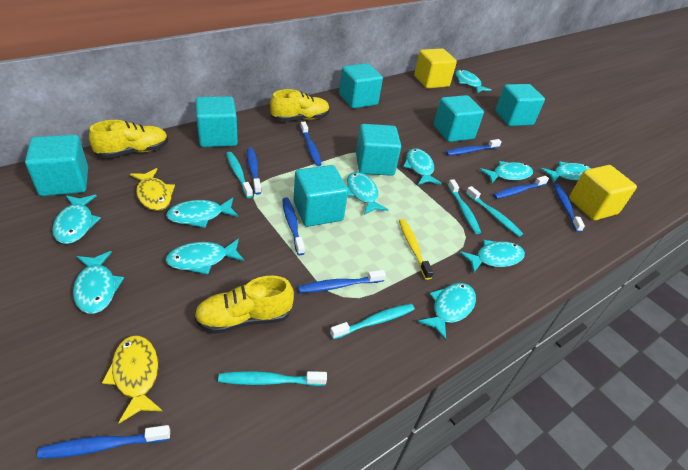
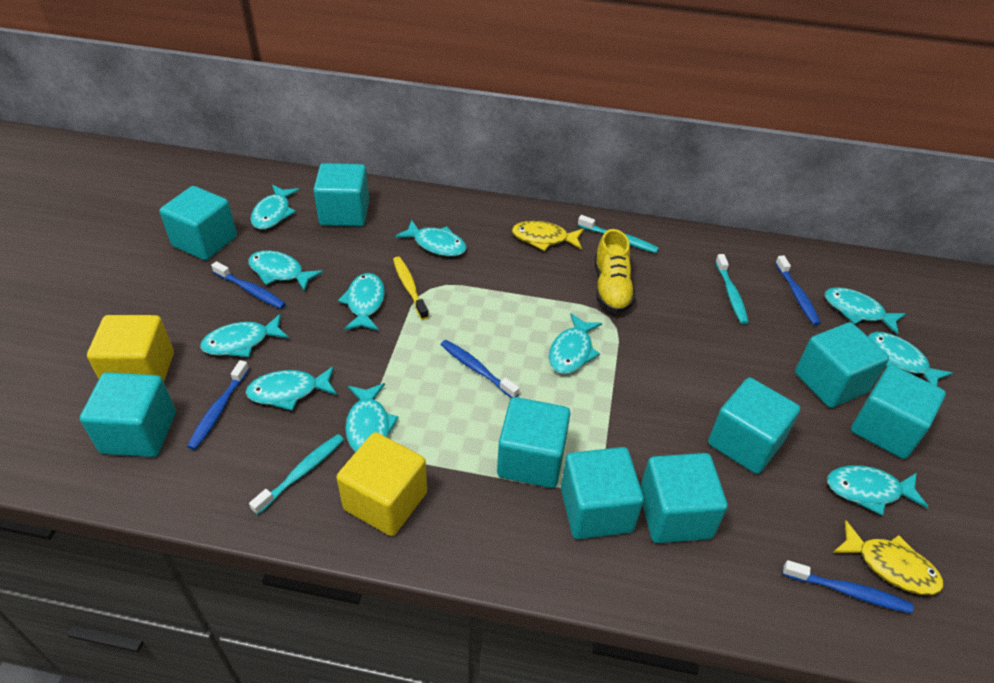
blue toothbrush: 8 -> 5
turquoise cube: 7 -> 9
turquoise toothbrush: 5 -> 3
yellow shoe: 3 -> 1

